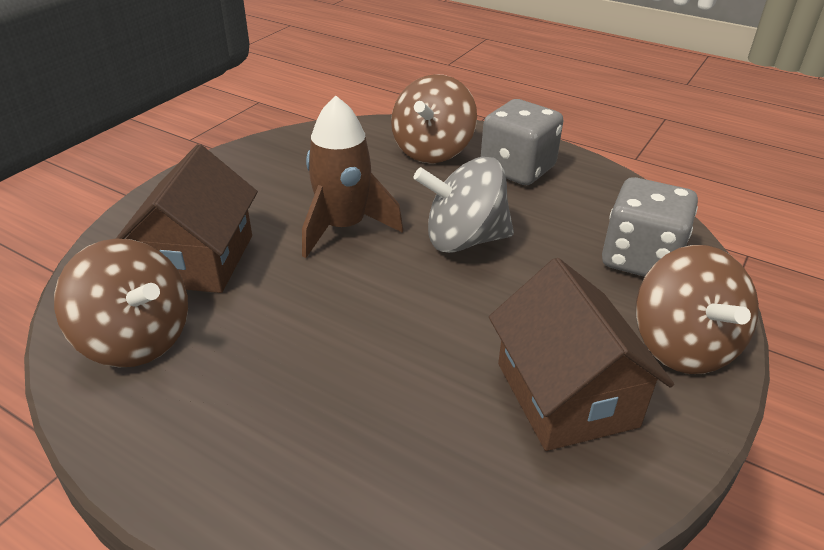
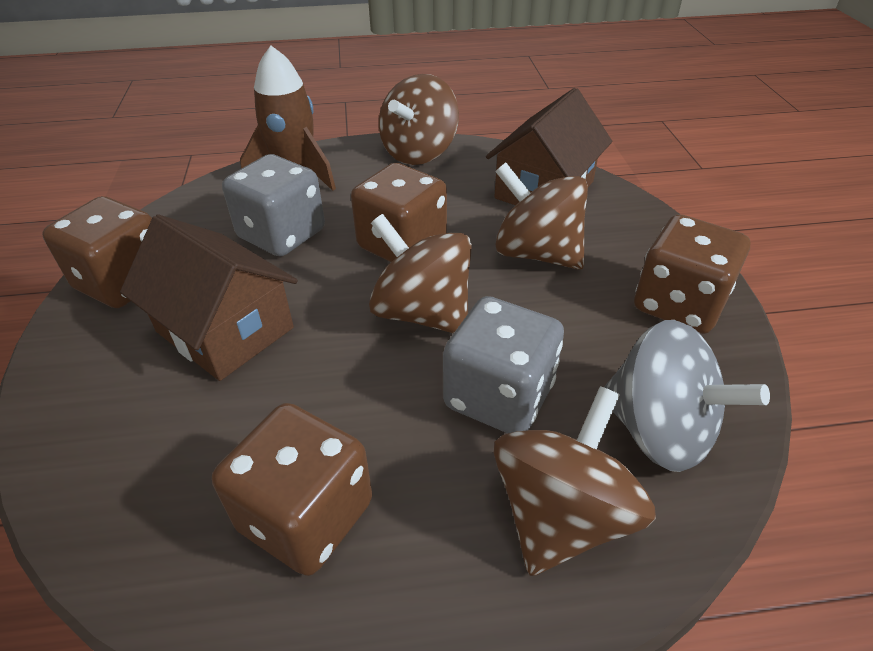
brown dice: 0 -> 4
brown spinning top: 3 -> 4

